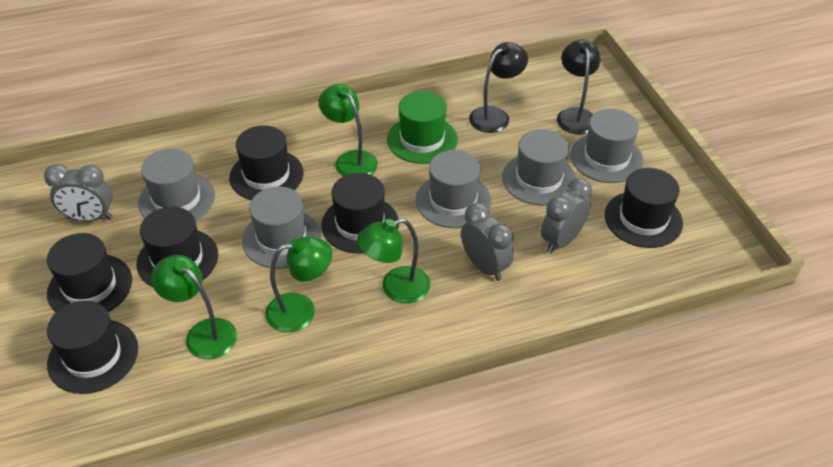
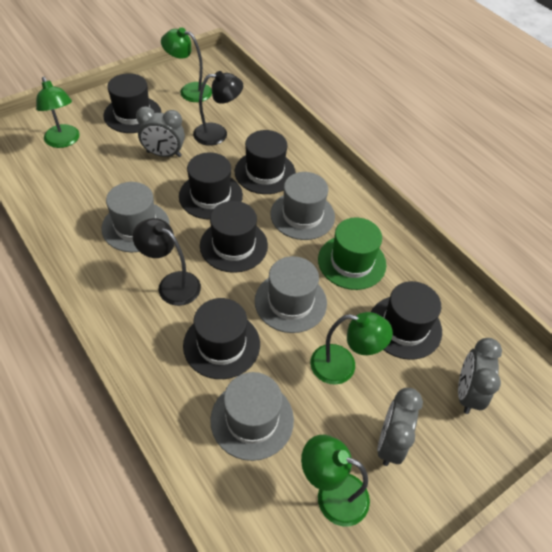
grey hat: 5 -> 4

